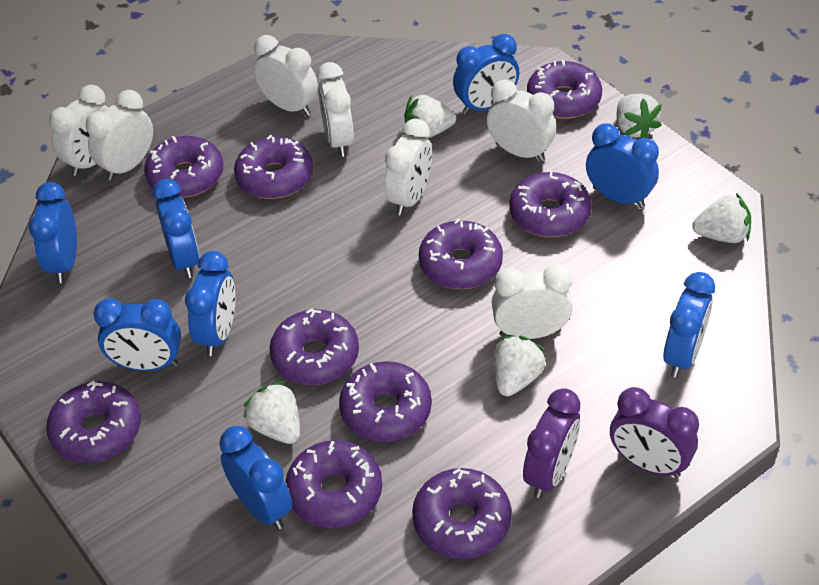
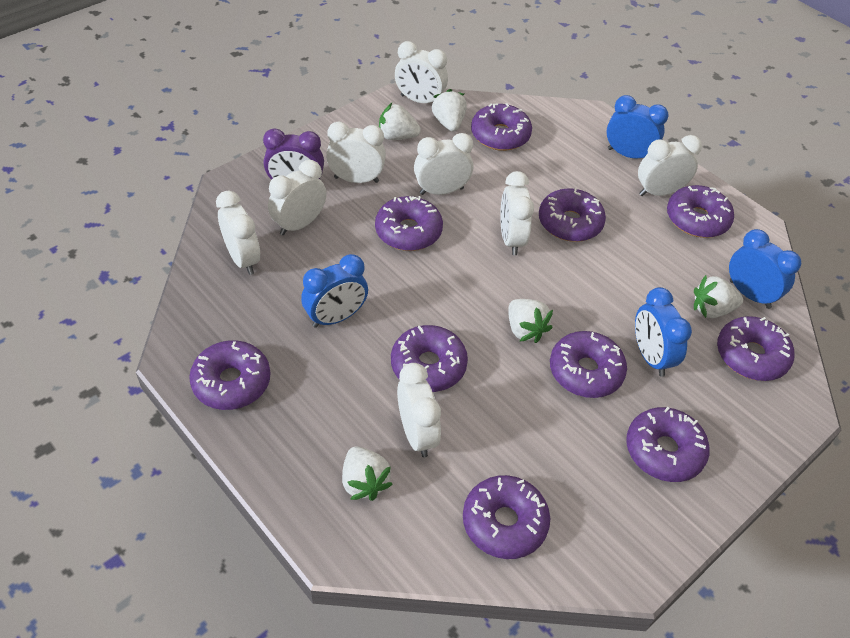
blue clock: 8 -> 4
purple clock: 2 -> 1
white clock: 7 -> 8

